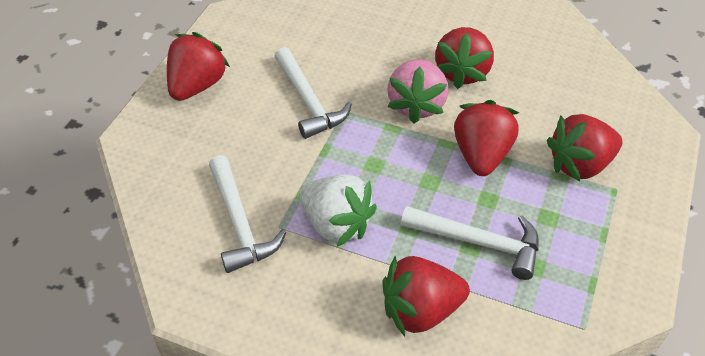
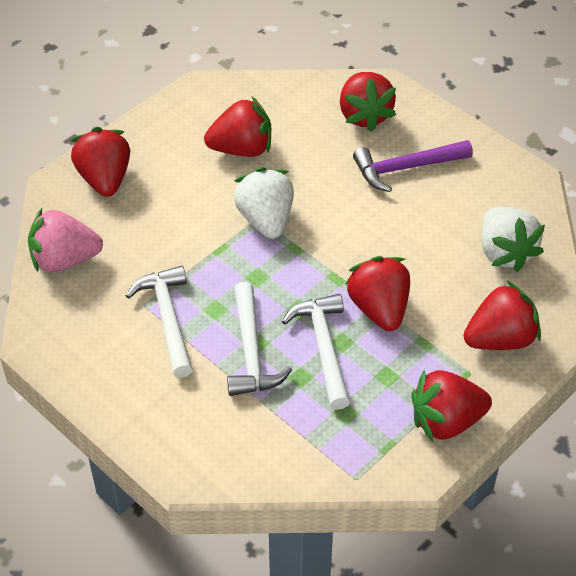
purple hammer: 0 -> 1
red strawberry: 5 -> 6
white strawberry: 1 -> 2

